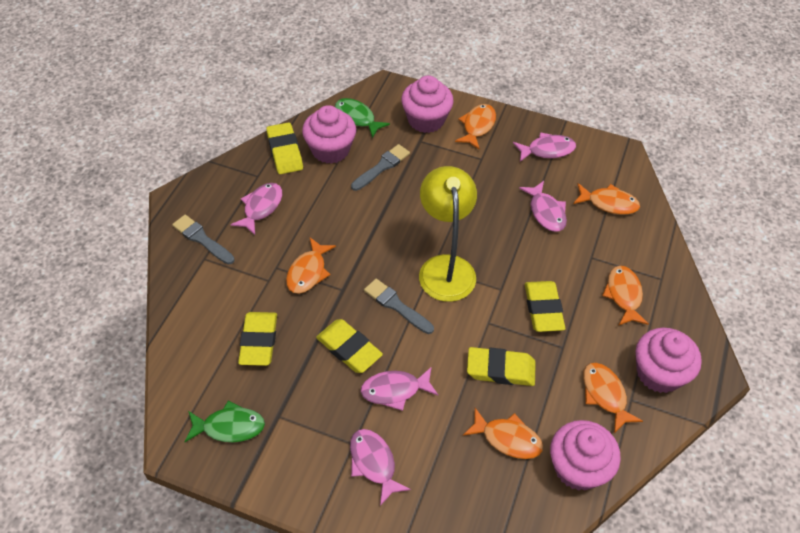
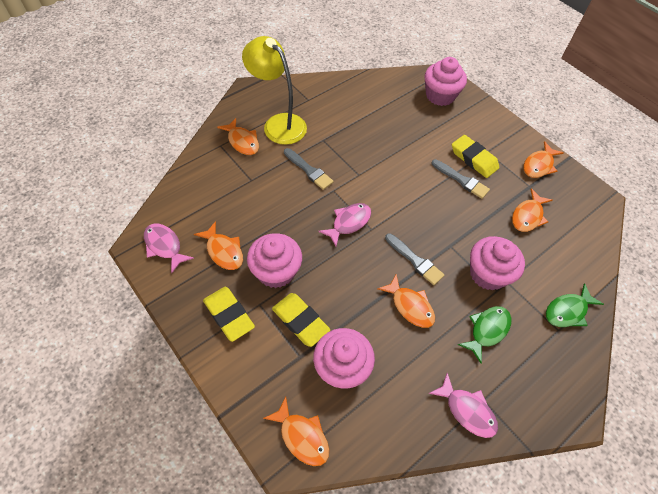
pink fish: 5 -> 3
yellow eraser: 5 -> 3

